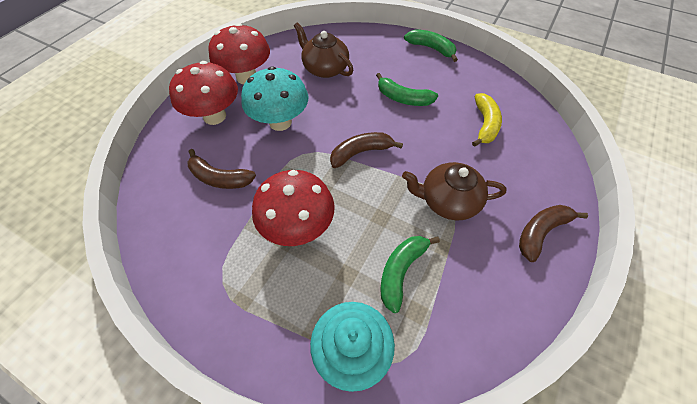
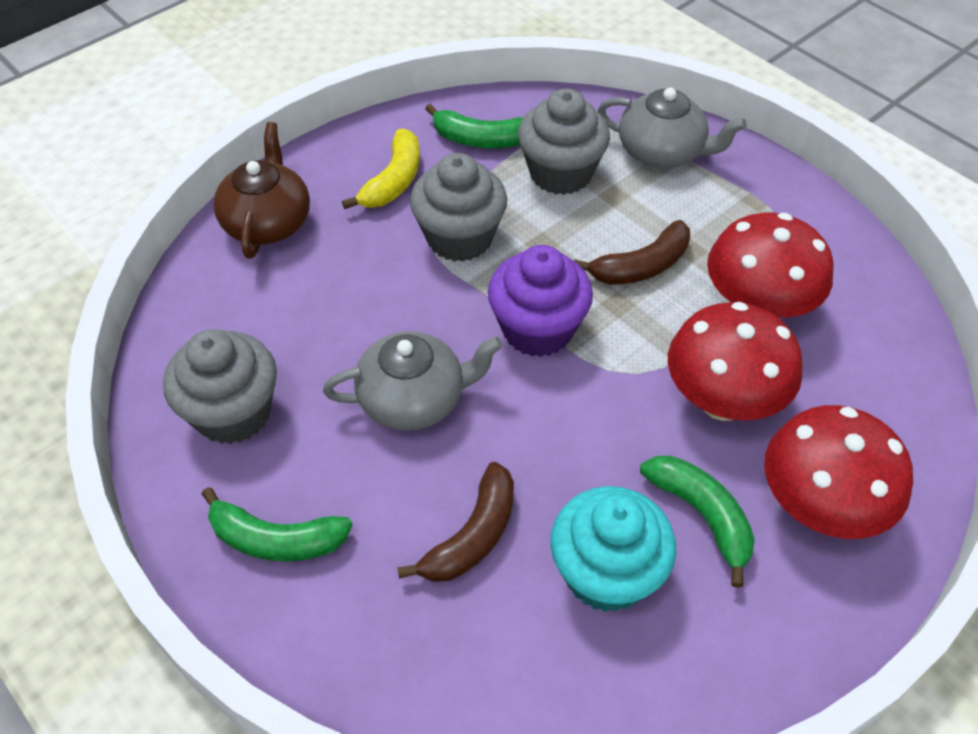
brown banana: 3 -> 2
brown teapot: 2 -> 1
grey cupcake: 0 -> 3
grey teapot: 0 -> 2
purple cupcake: 0 -> 1
turquoise mushroom: 1 -> 0

